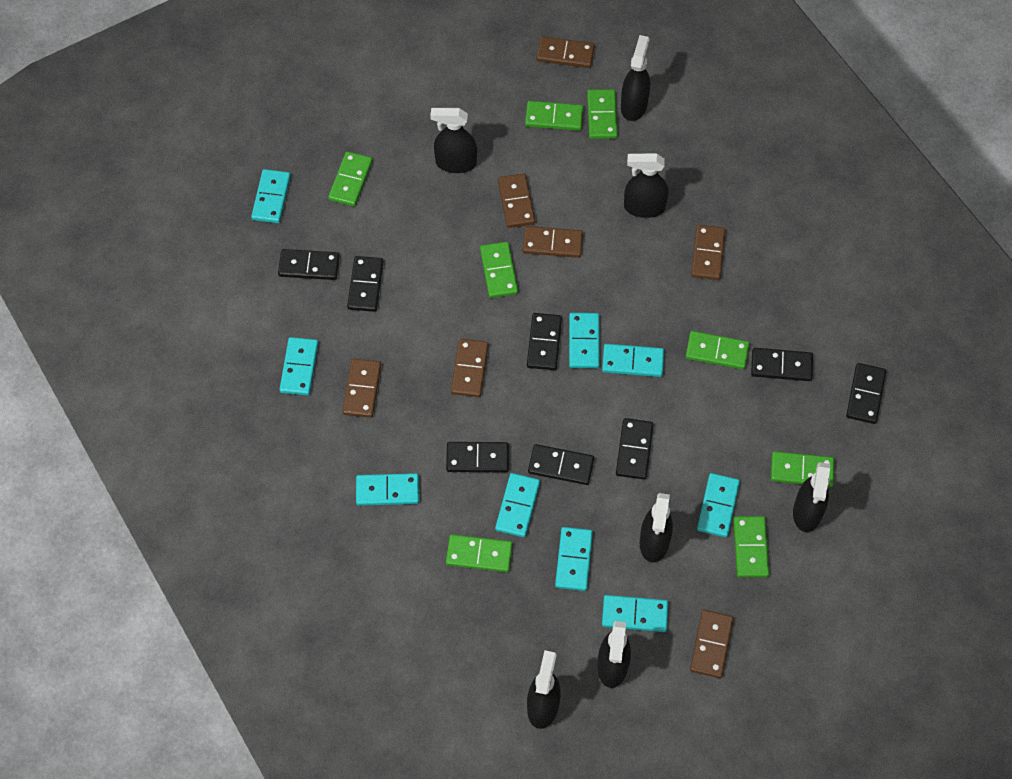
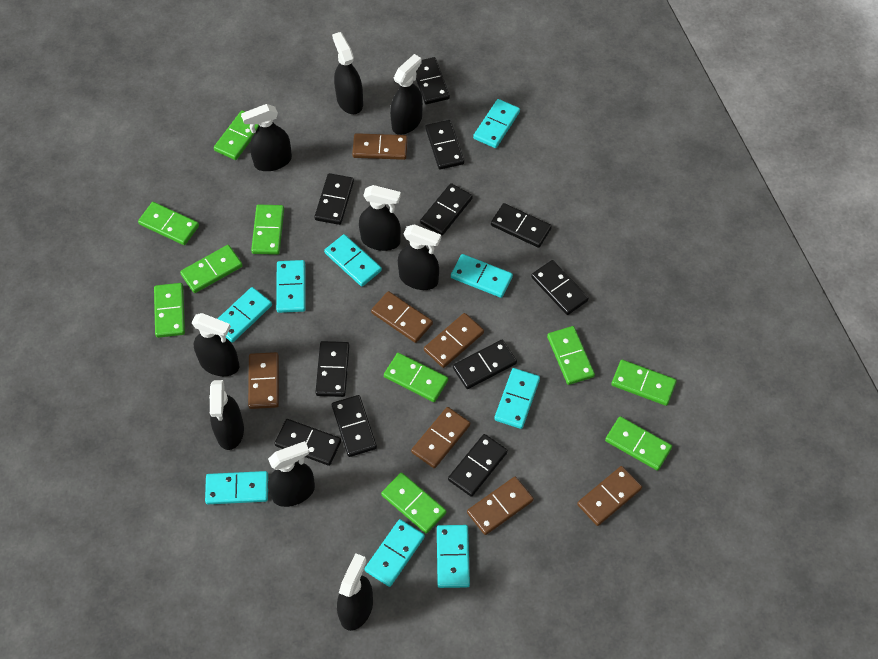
black domino: 8 -> 11
black spray bottle: 7 -> 9
green domino: 8 -> 10

